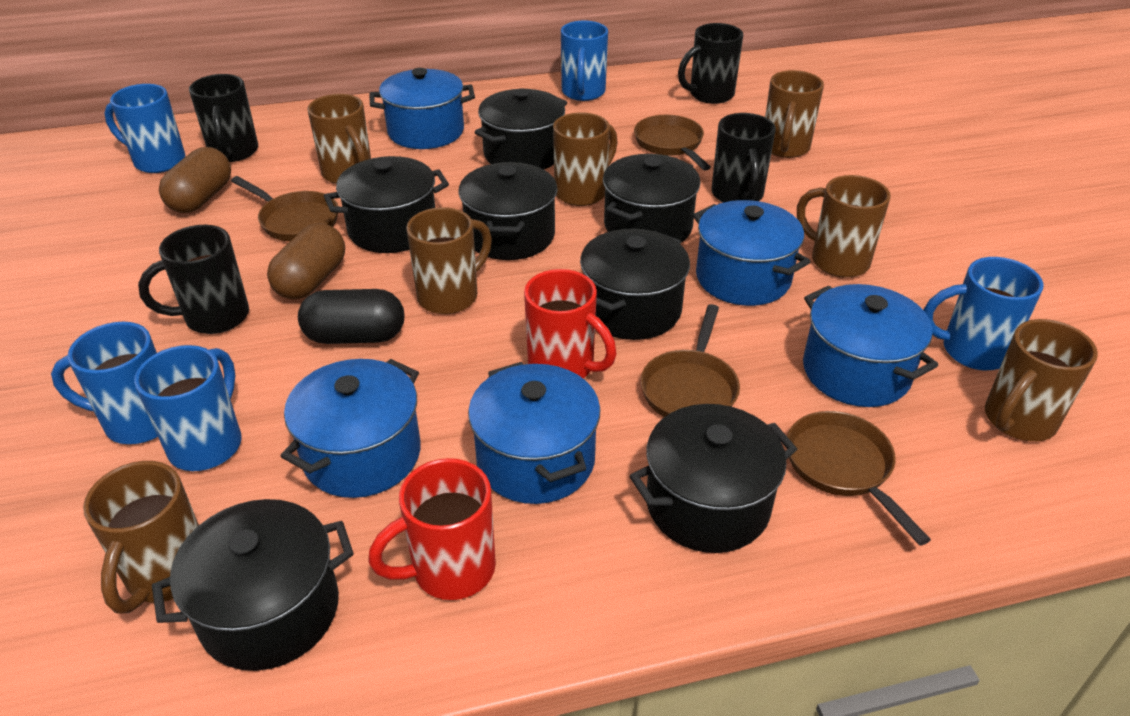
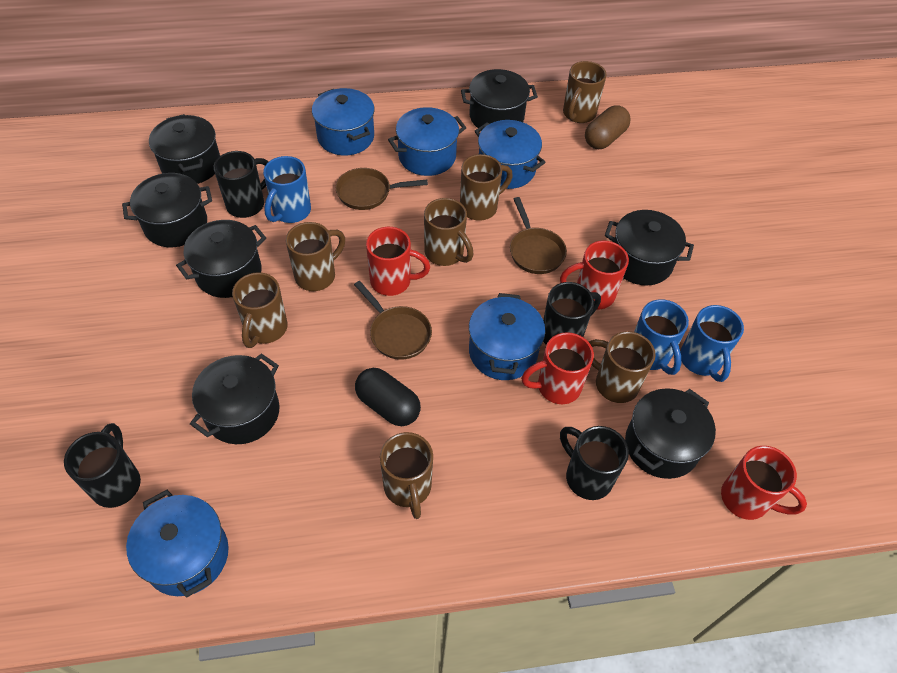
blue mug: 5 -> 3
brown capsule: 2 -> 1
brown pan: 4 -> 3
red mug: 2 -> 4

